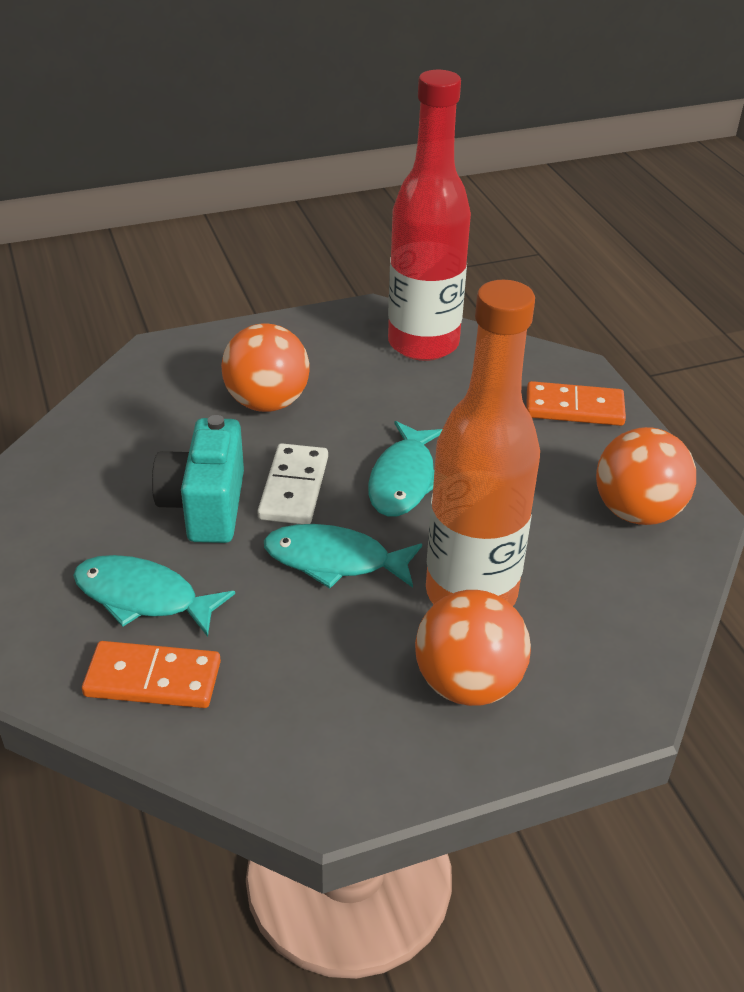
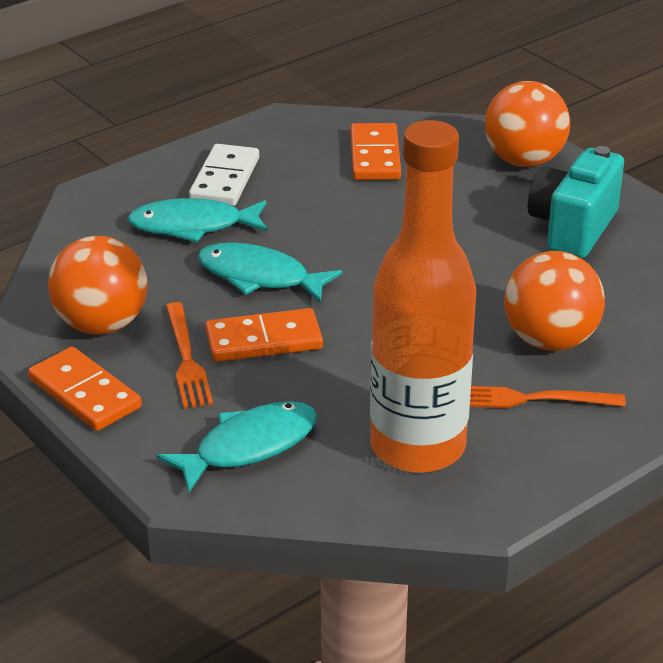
orange domino: 2 -> 3
orange fork: 0 -> 2
red bottle: 1 -> 0

